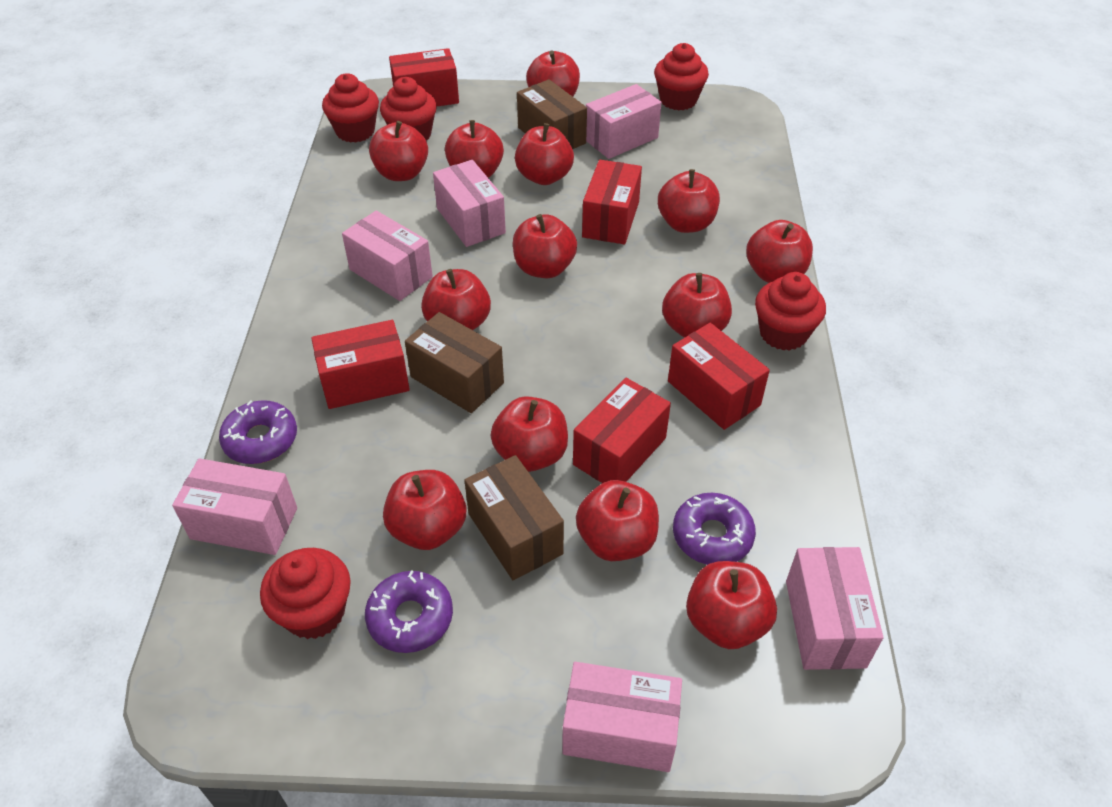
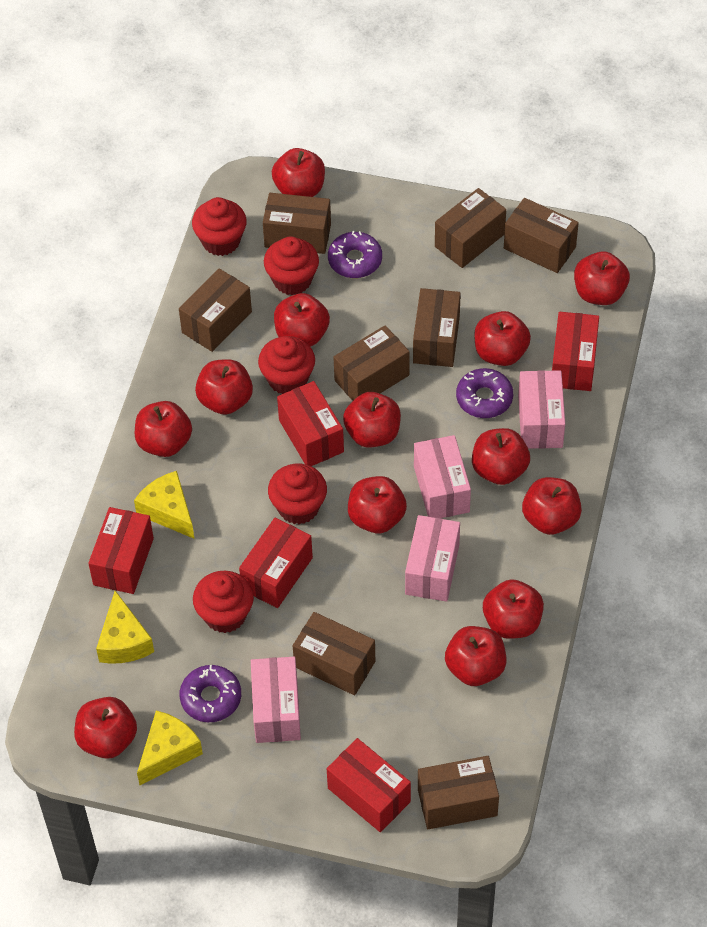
brown box: 3 -> 8
pink box: 6 -> 4
yellow cheese: 0 -> 3

